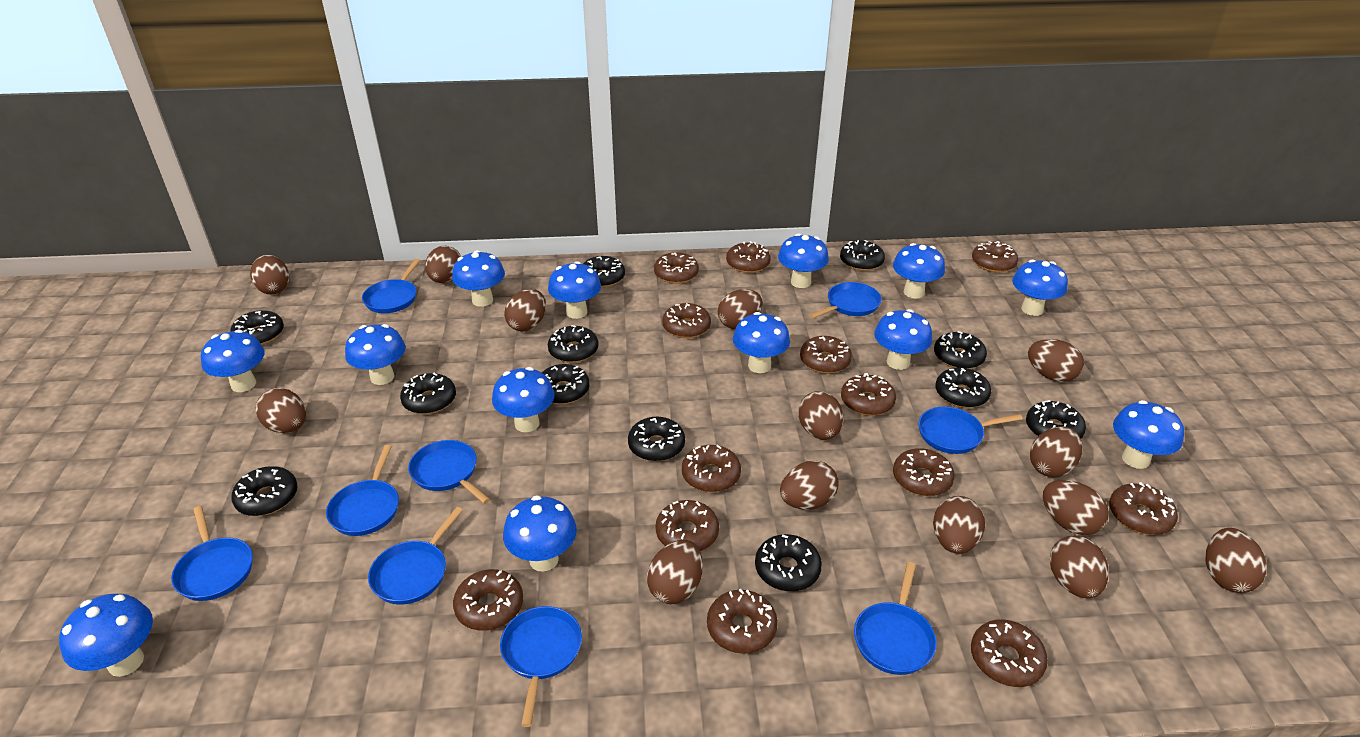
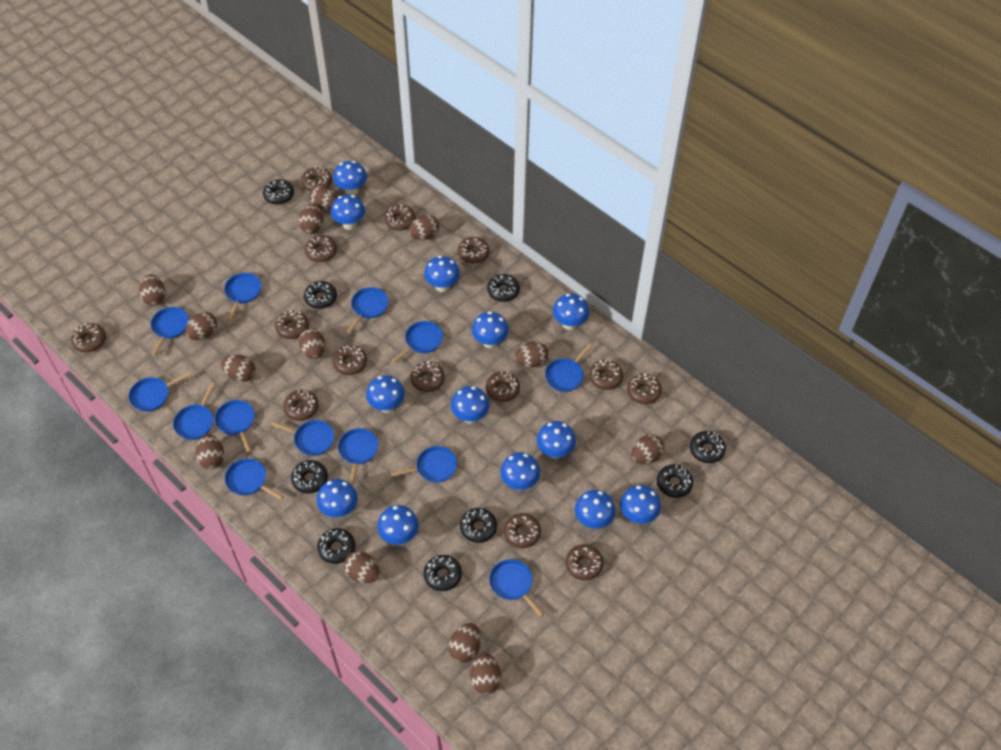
black donut: 12 -> 9
blue pan: 9 -> 13
brown donut: 13 -> 14
brown egg: 14 -> 13

